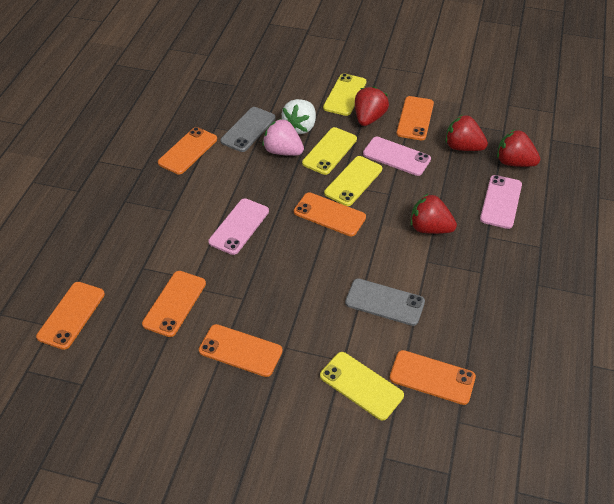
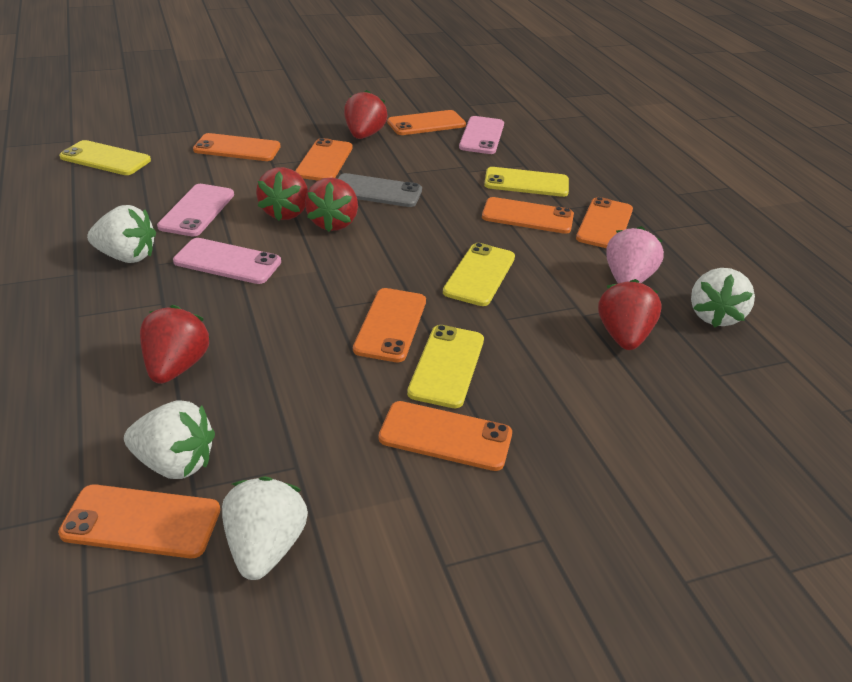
grey phone: 2 -> 1
orange phone: 7 -> 8
red strawberry: 4 -> 5
white strawberry: 1 -> 4

